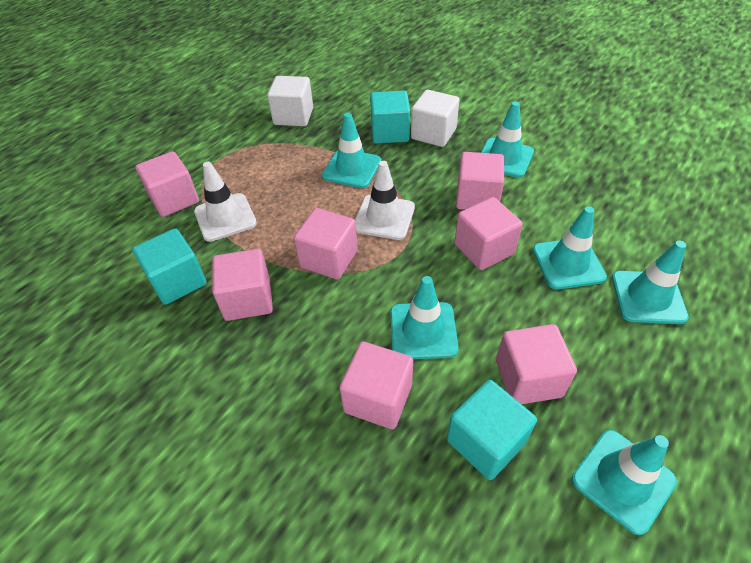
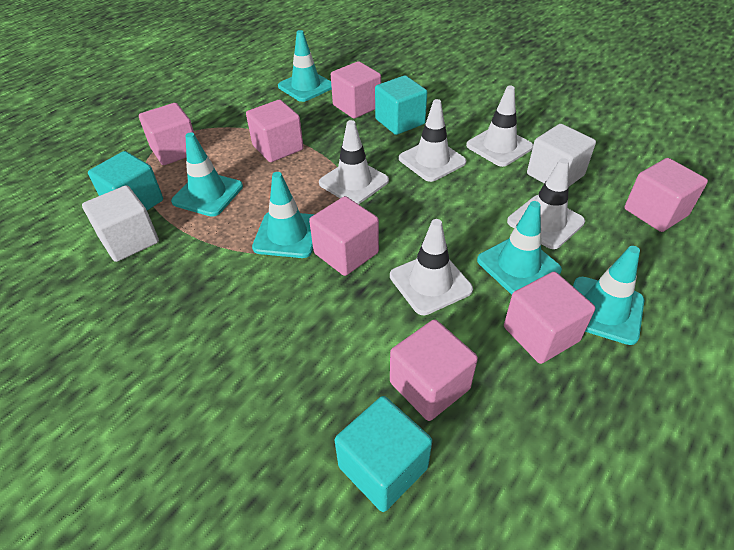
turquoise traffic cone: 6 -> 5
white traffic cone: 2 -> 5

